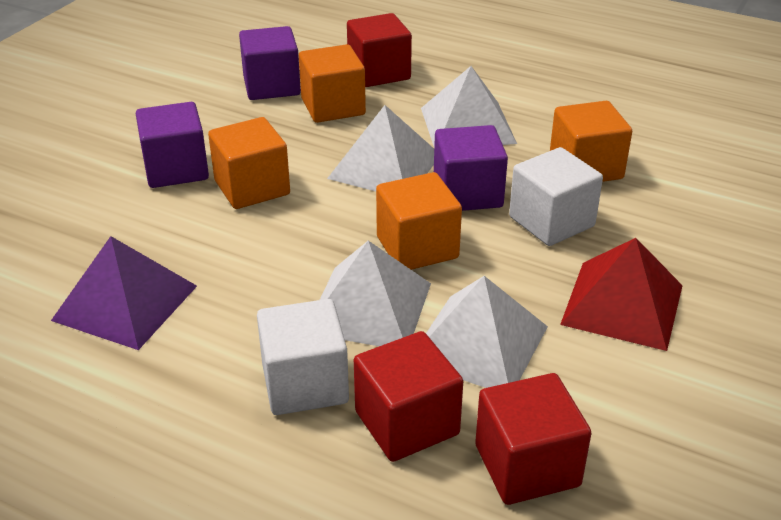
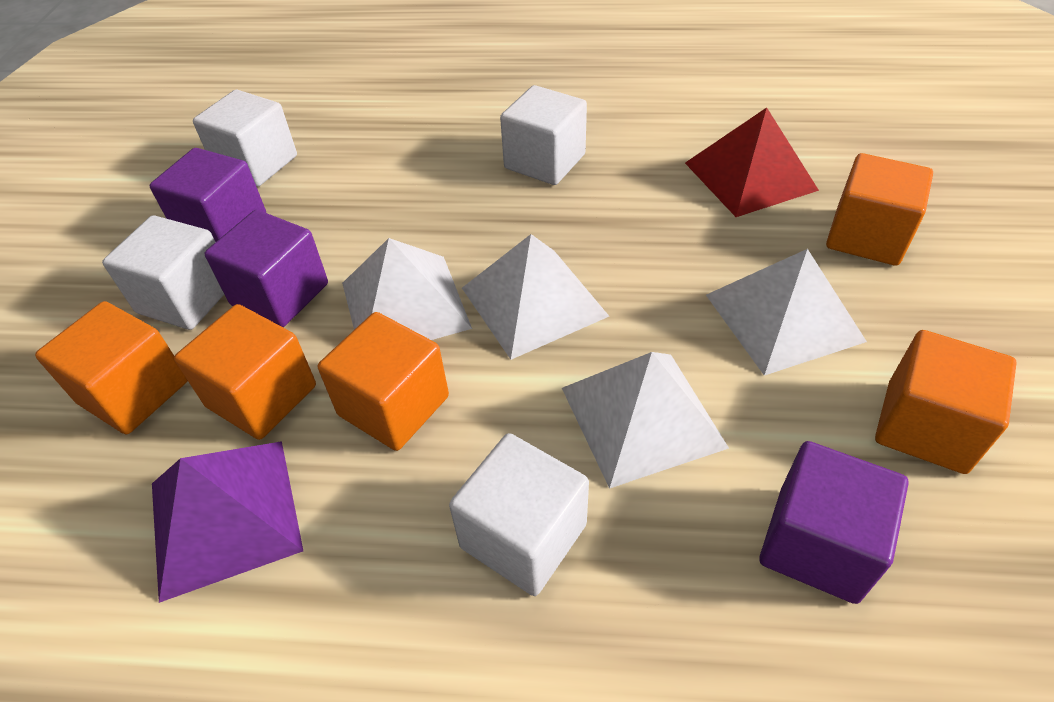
orange cube: 4 -> 5
red cube: 3 -> 0
white cube: 2 -> 4

